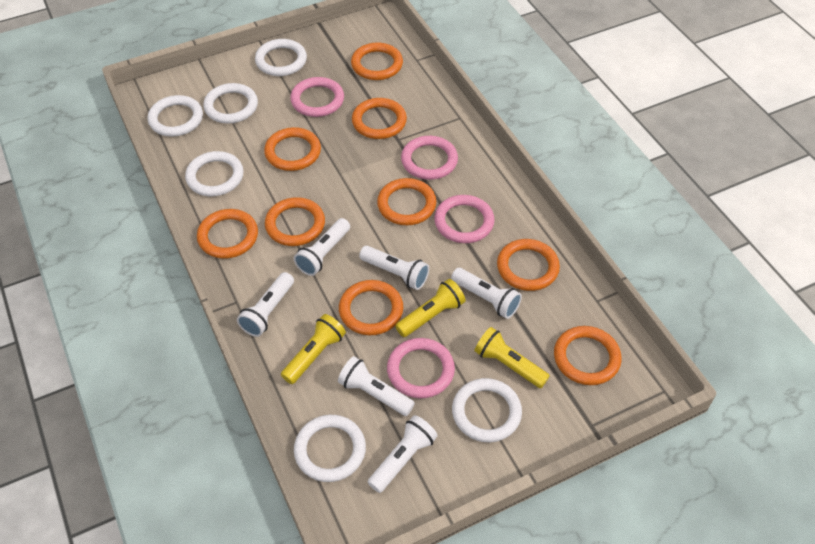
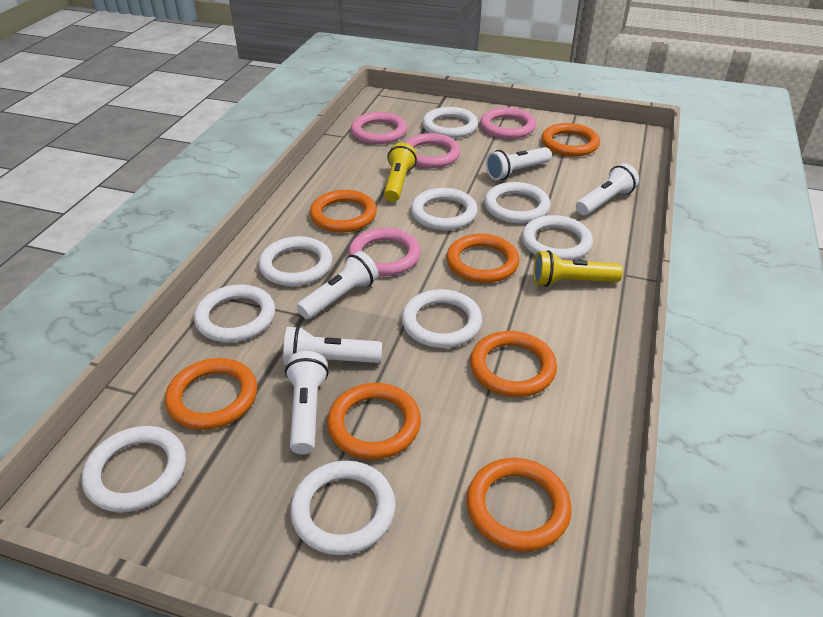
orange ring: 9 -> 7
white flashlight: 6 -> 5
white ring: 6 -> 9
yellow flashlight: 3 -> 2

